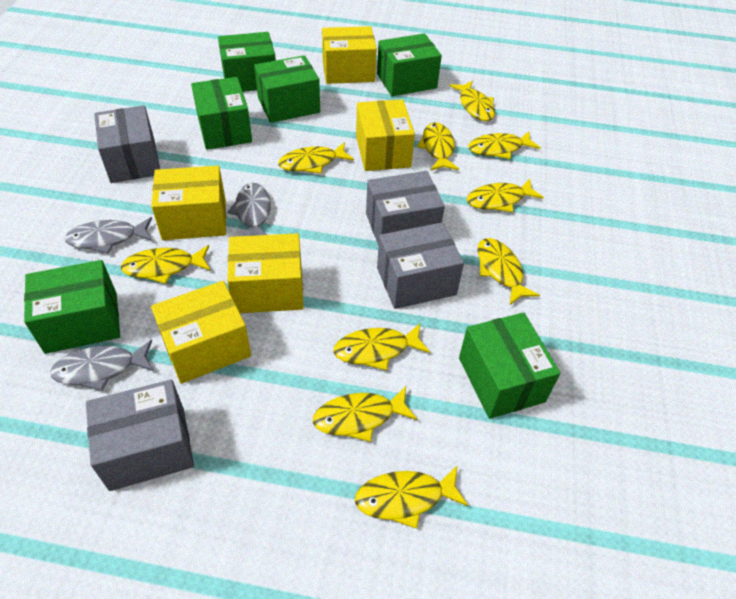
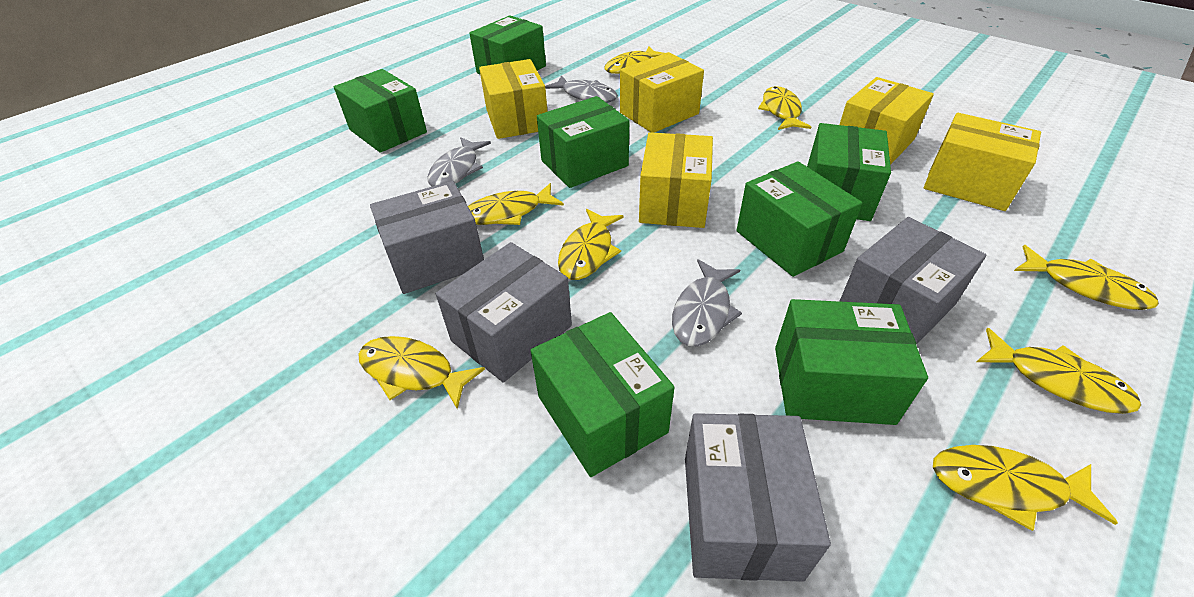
green box: 6 -> 7
yellow fish: 10 -> 8

